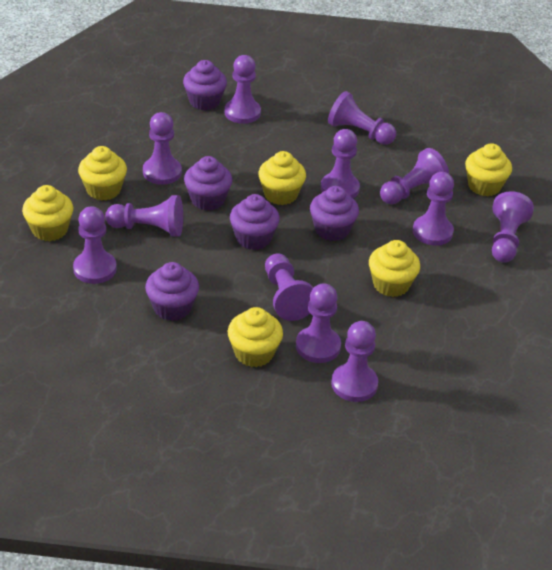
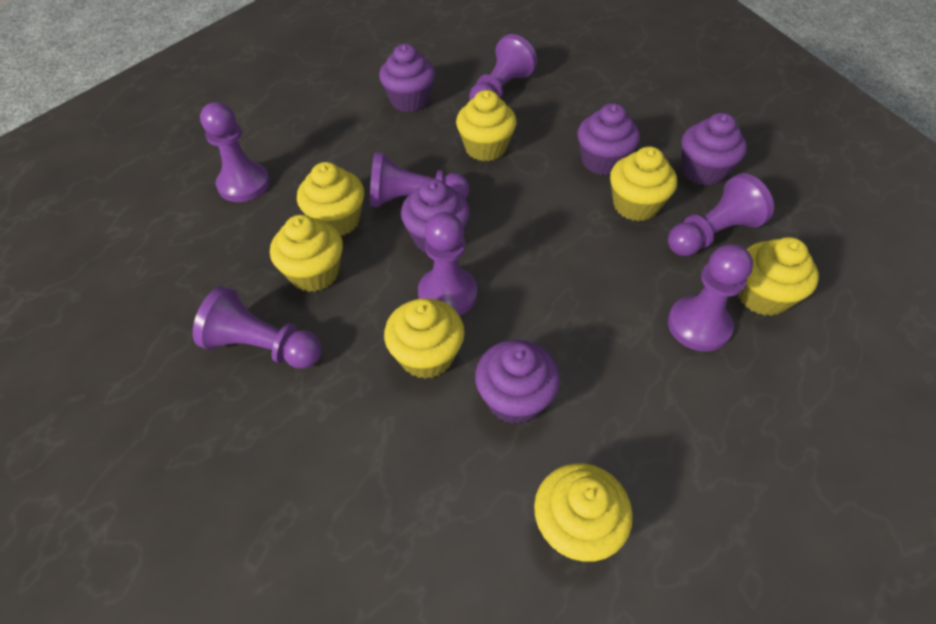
purple pawn: 12 -> 7
yellow cupcake: 6 -> 7

